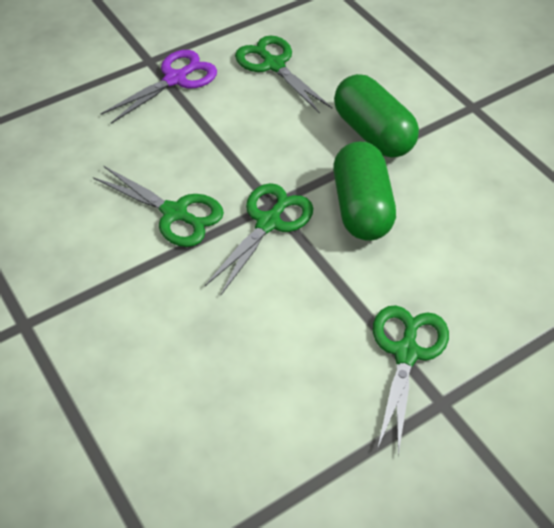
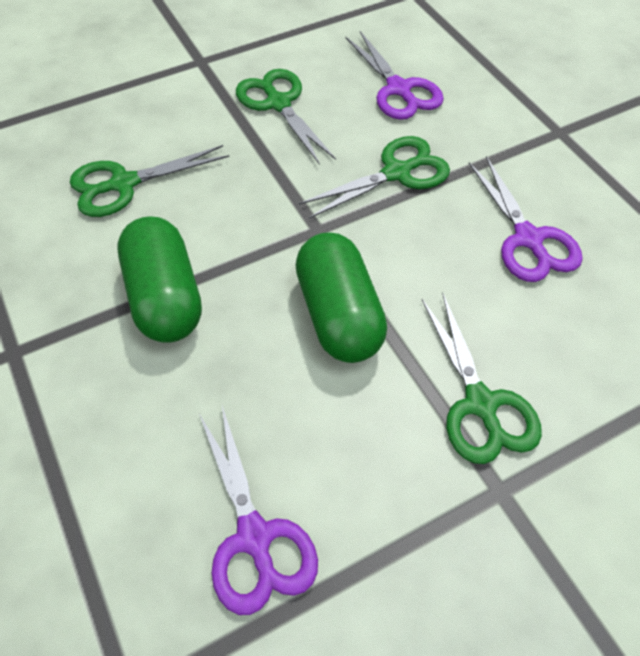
purple scissors: 1 -> 3

